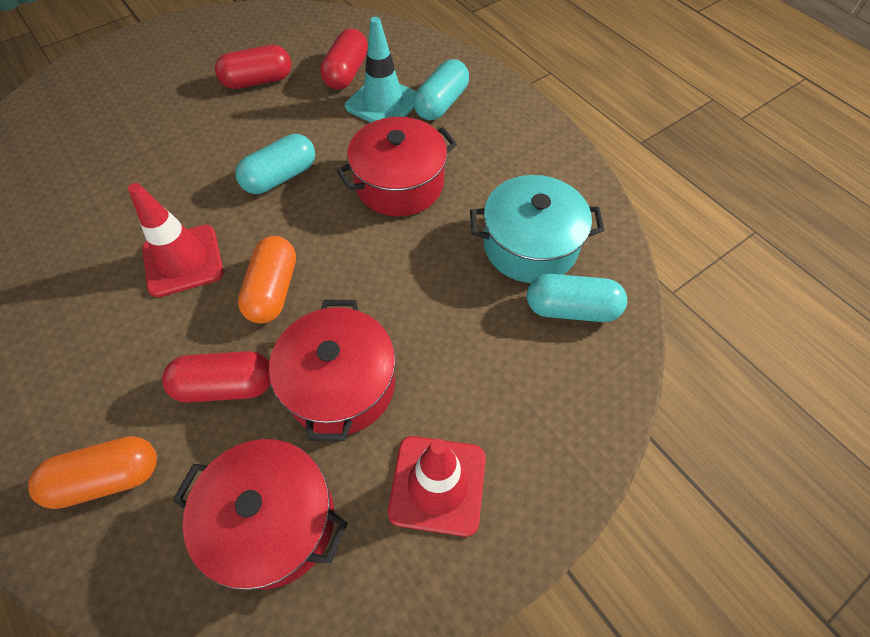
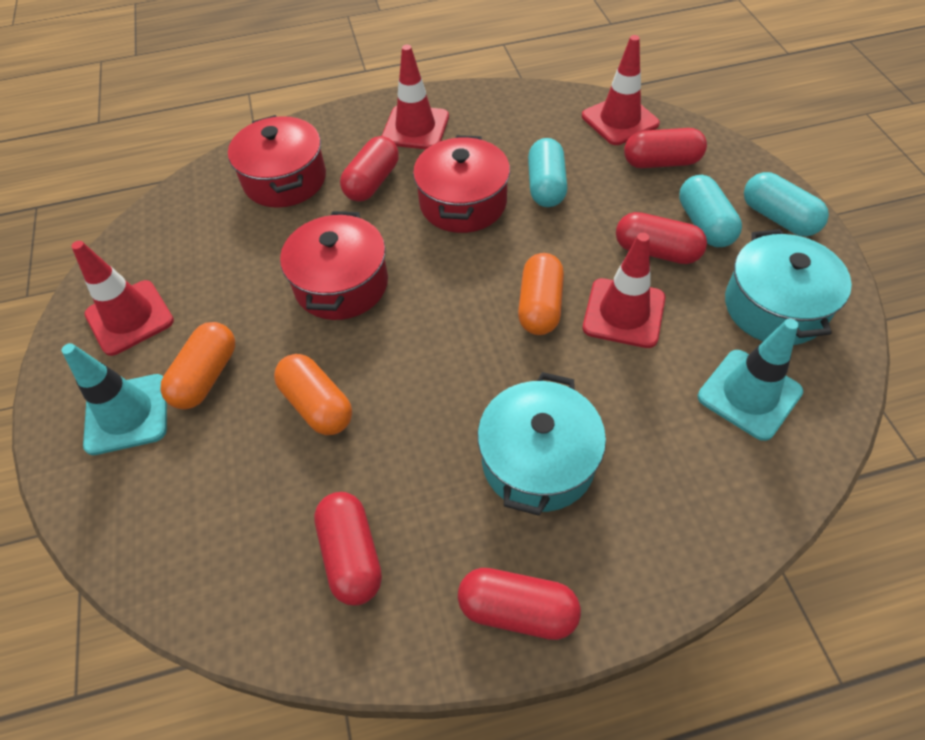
orange capsule: 2 -> 3
red capsule: 3 -> 5
red traffic cone: 2 -> 4
turquoise pot: 1 -> 2
turquoise traffic cone: 1 -> 2

